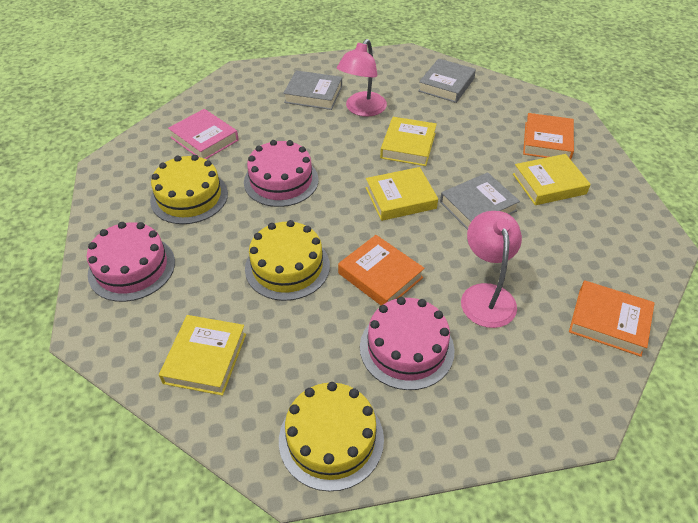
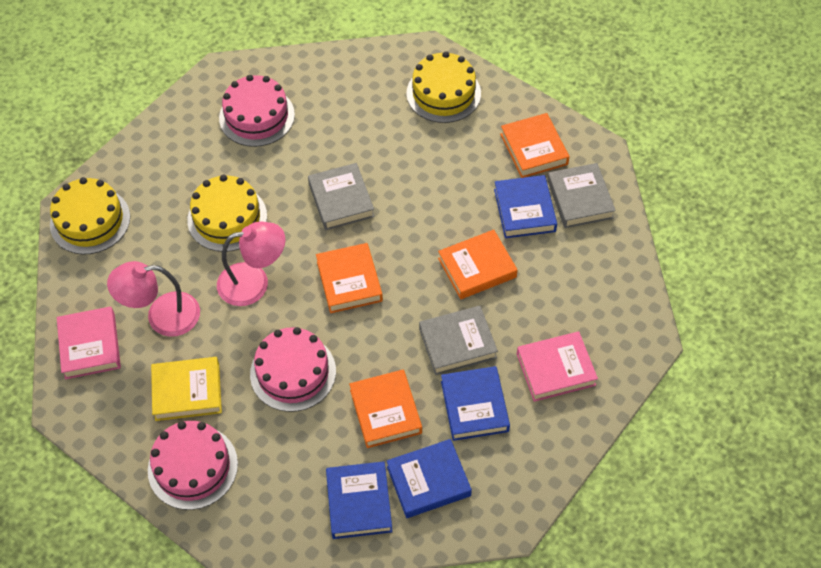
blue book: 0 -> 4
orange book: 3 -> 4
pink book: 1 -> 2
yellow book: 4 -> 1

